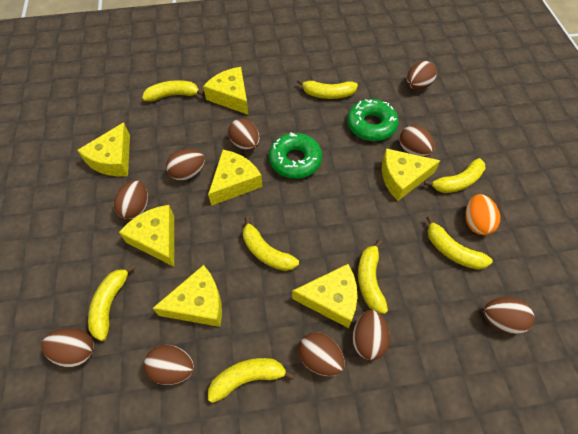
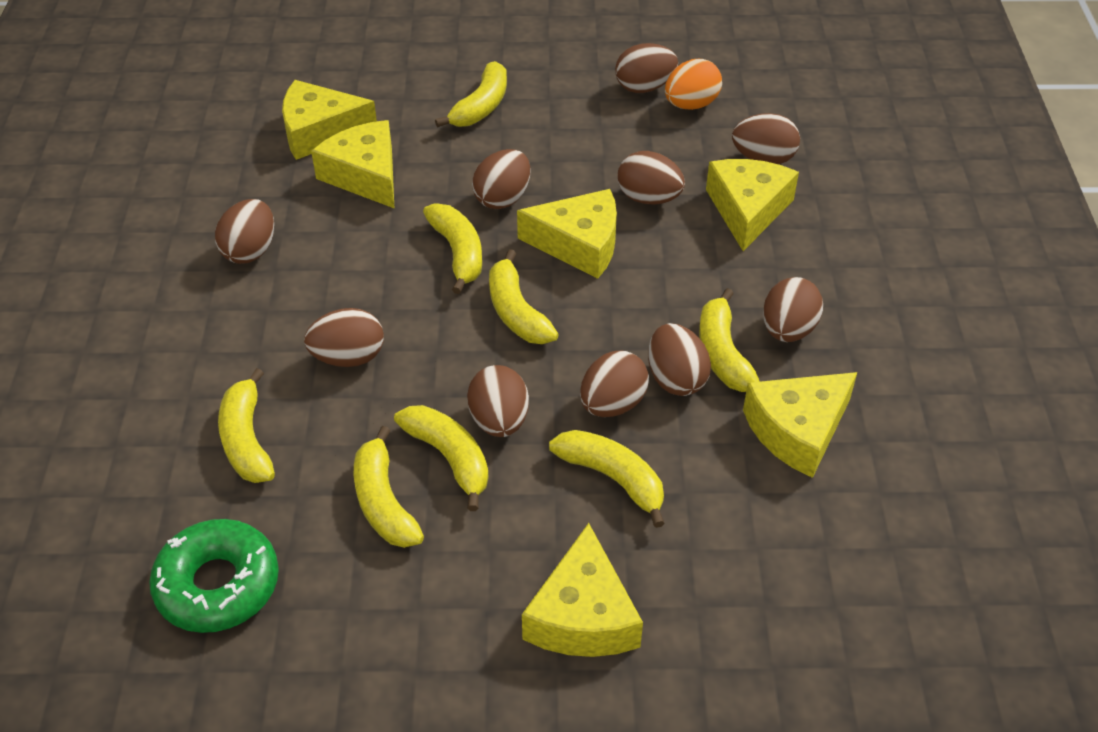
green donut: 2 -> 1
yellow cheese: 7 -> 6

